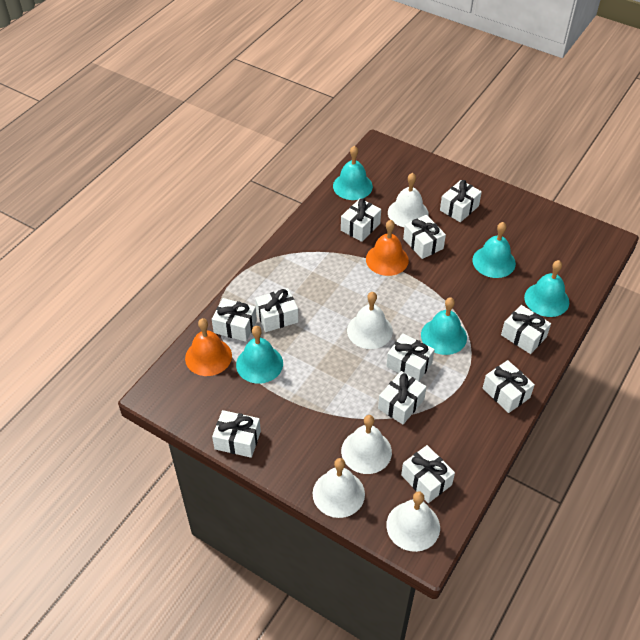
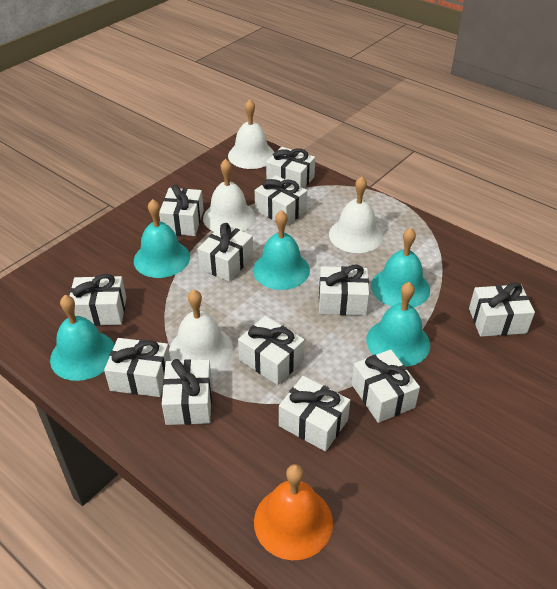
orange bell: 2 -> 1
white bell: 5 -> 4
white gift: 11 -> 12

